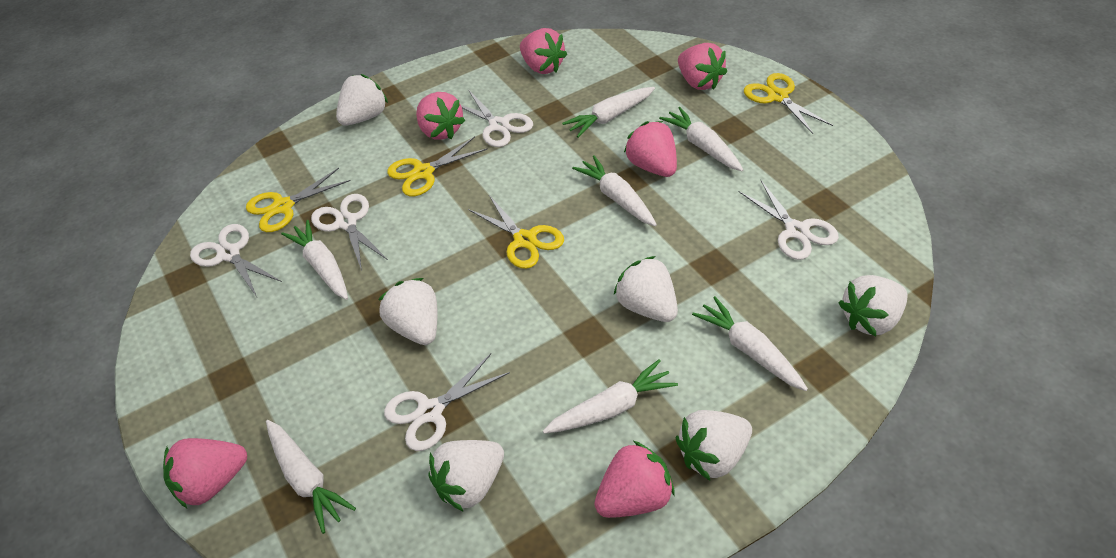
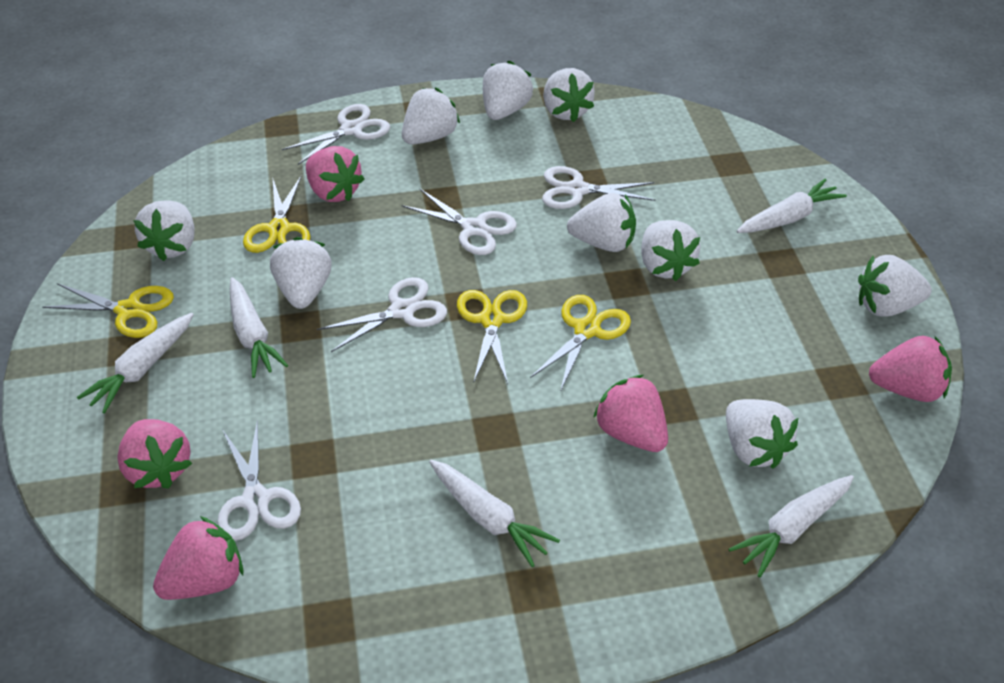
pink strawberry: 6 -> 5
white carrot: 7 -> 5
white strawberry: 6 -> 9

